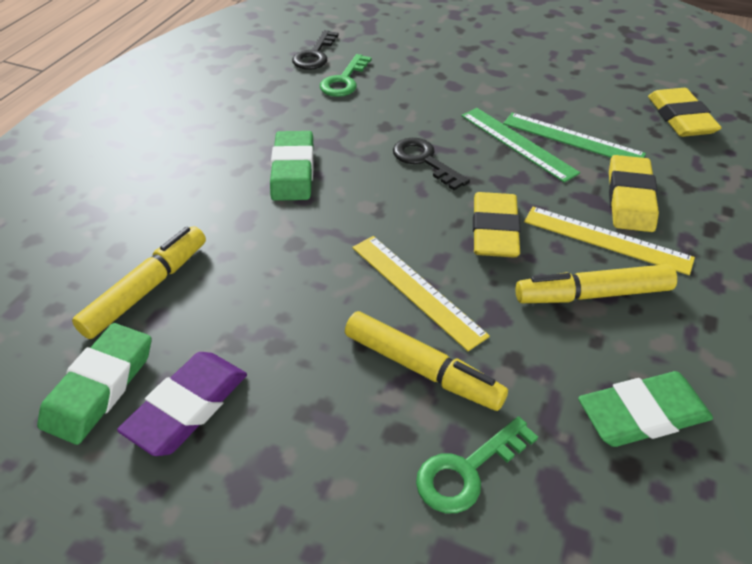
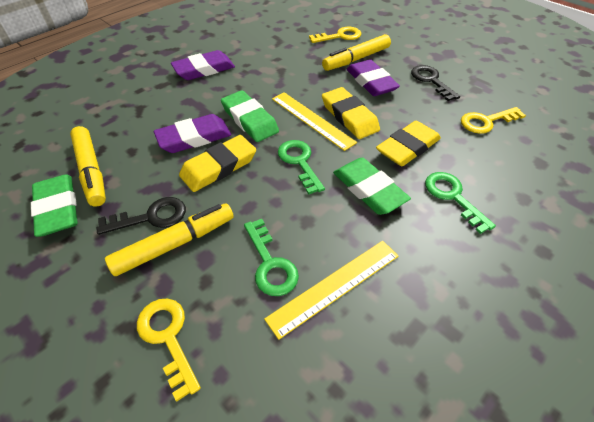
green key: 2 -> 3
green ruler: 2 -> 0
purple eraser: 1 -> 3
yellow key: 0 -> 3

